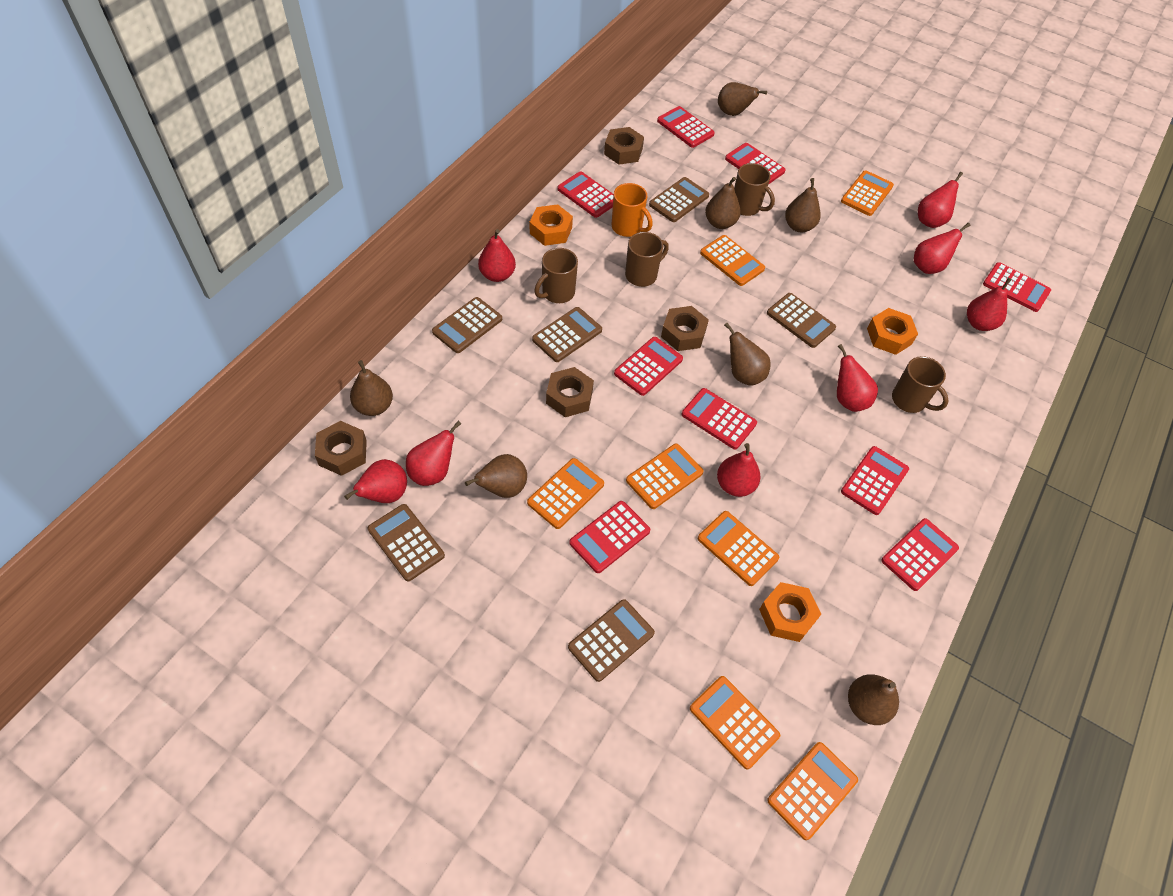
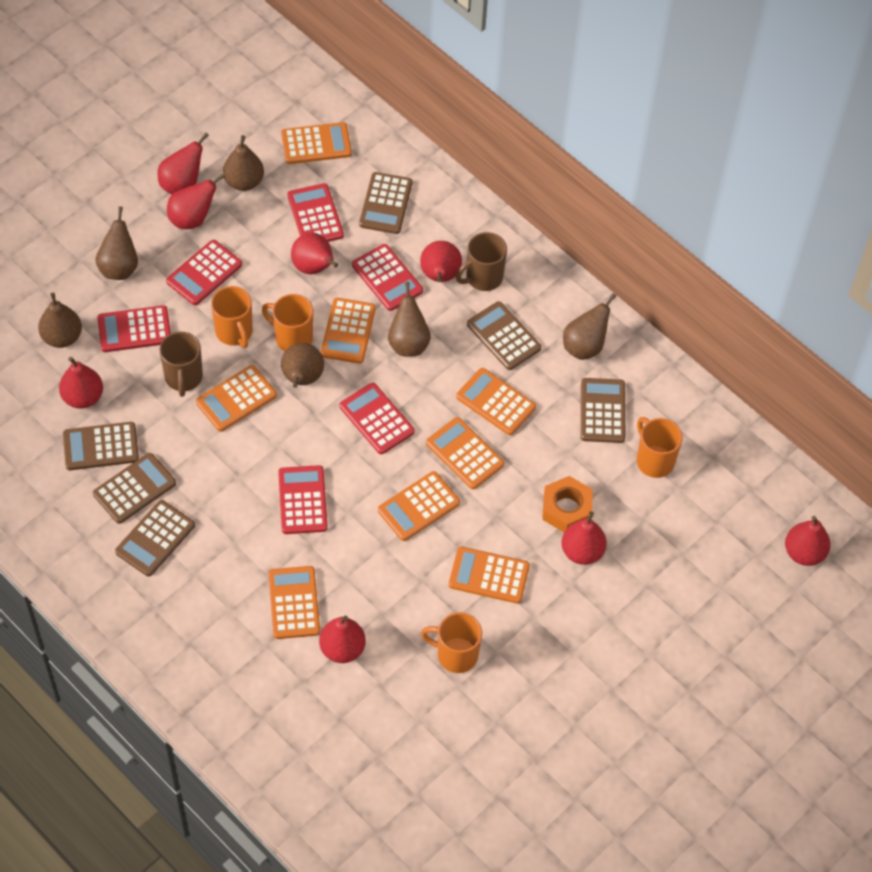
brown mug: 4 -> 2
brown nut: 4 -> 0
brown pear: 7 -> 6
orange calculator: 7 -> 8
orange mug: 1 -> 4
orange nut: 3 -> 1
red calculator: 9 -> 6

